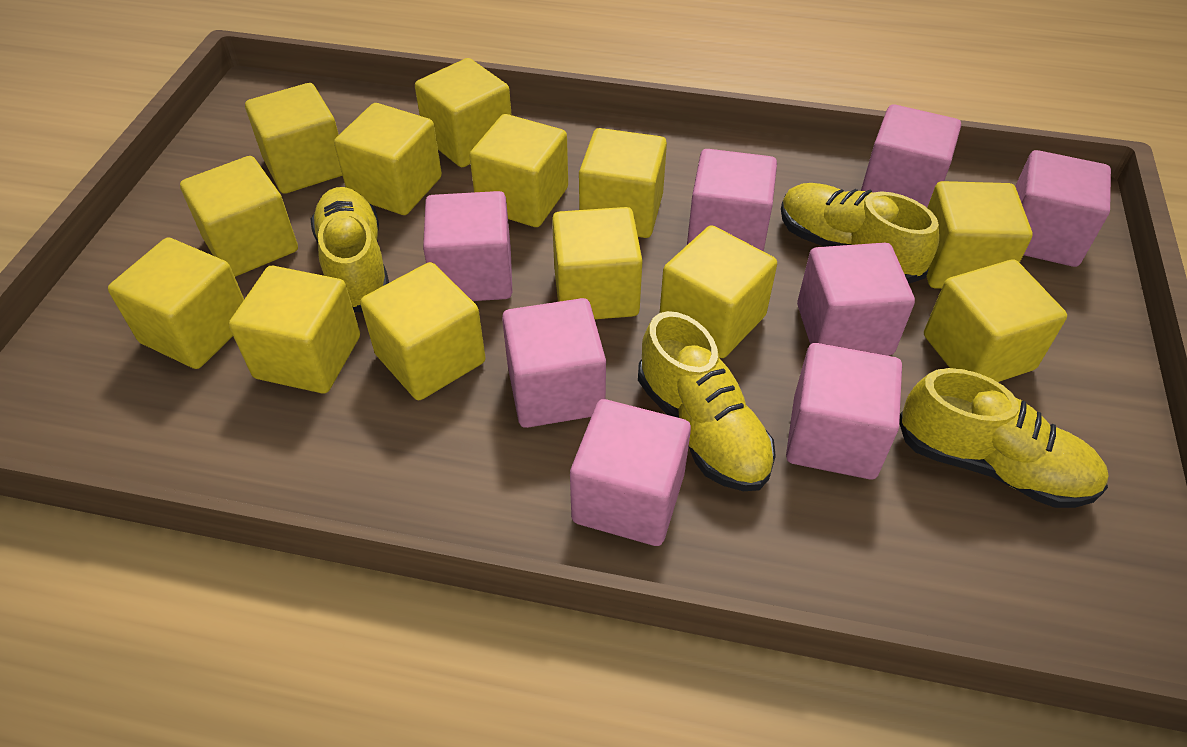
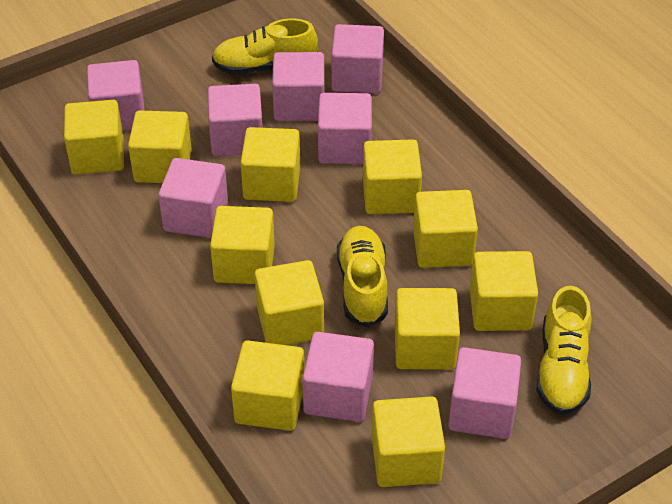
yellow cube: 13 -> 11
yellow shoe: 4 -> 3

